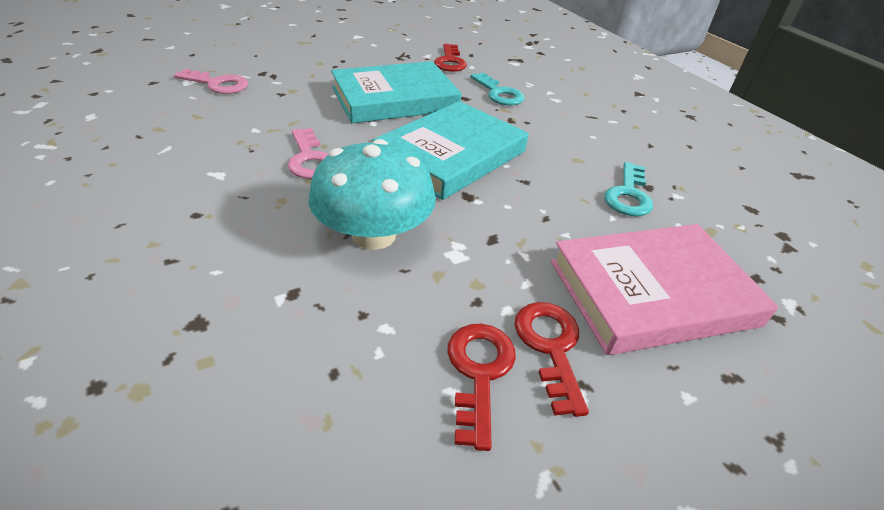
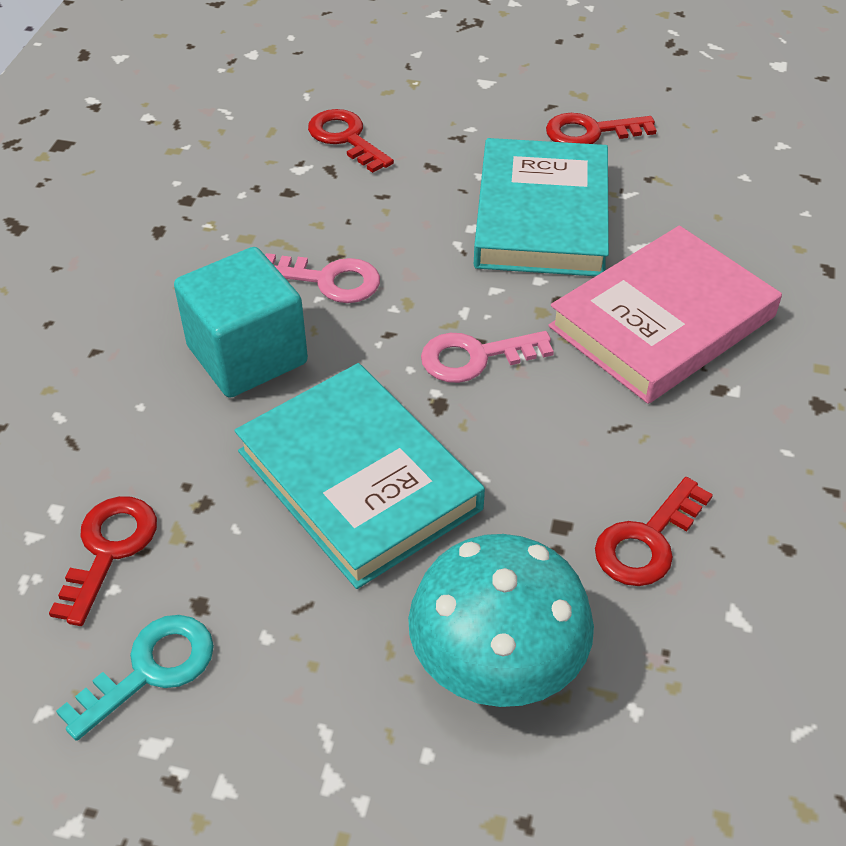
red key: 3 -> 4
turquoise cube: 0 -> 1
turquoise key: 2 -> 1

